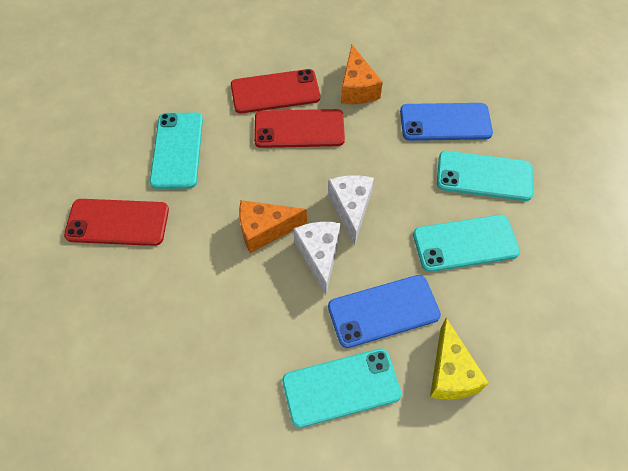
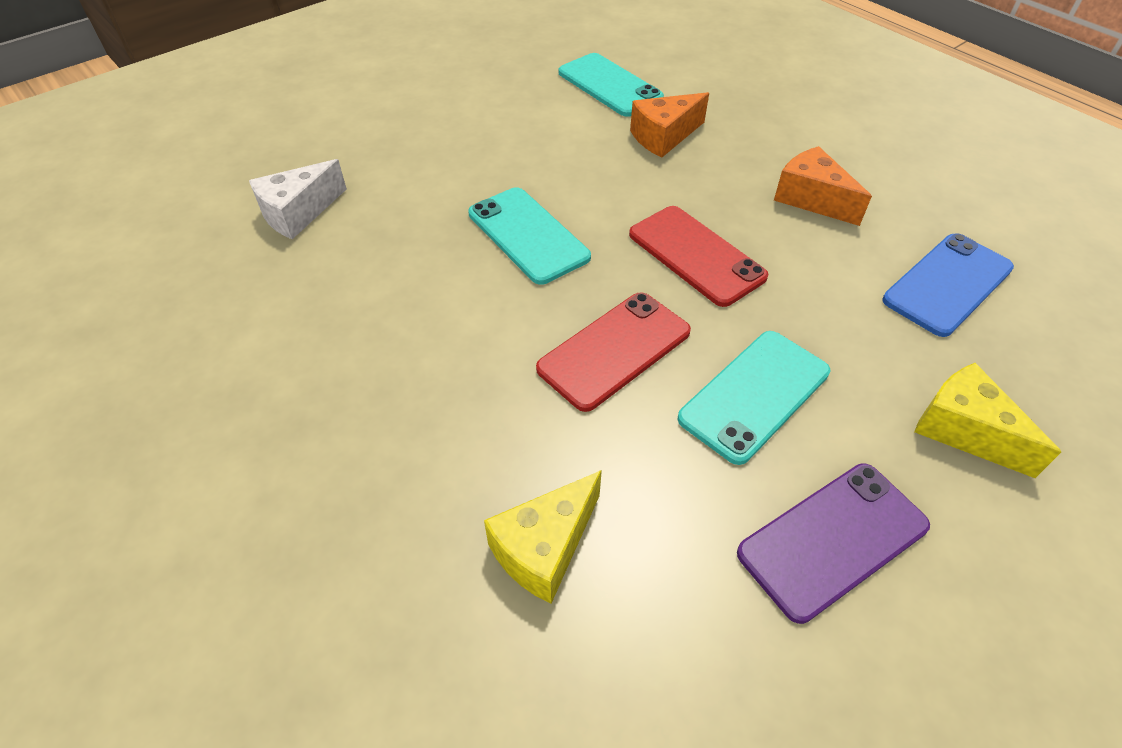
blue phone: 2 -> 1
purple phone: 0 -> 1
red phone: 3 -> 2
turquoise phone: 4 -> 3
white cheese: 2 -> 1
yellow cheese: 1 -> 2

